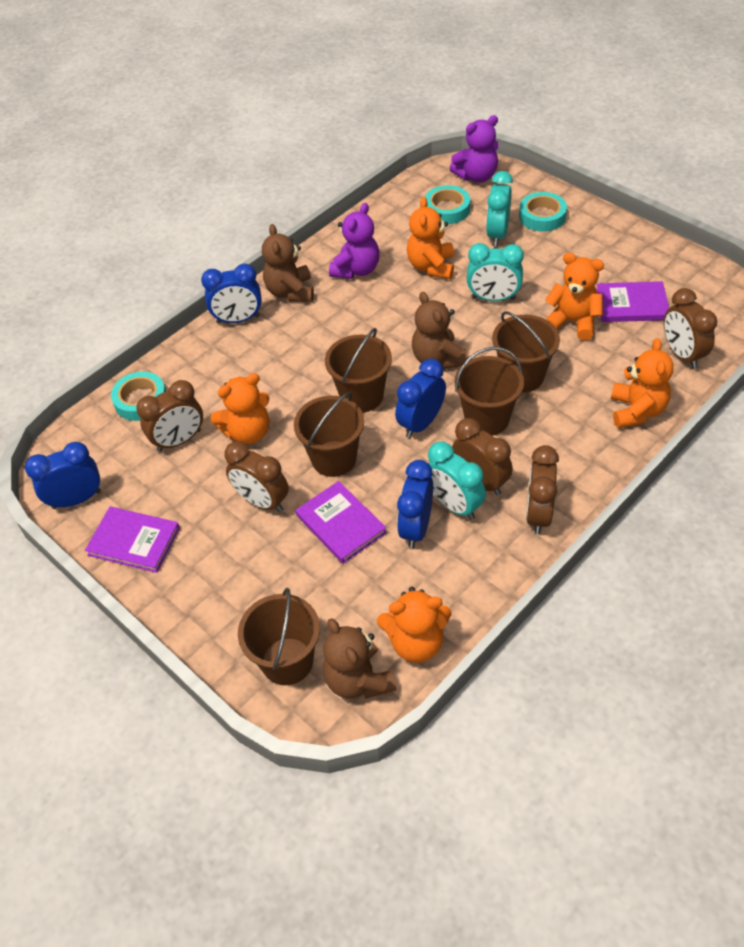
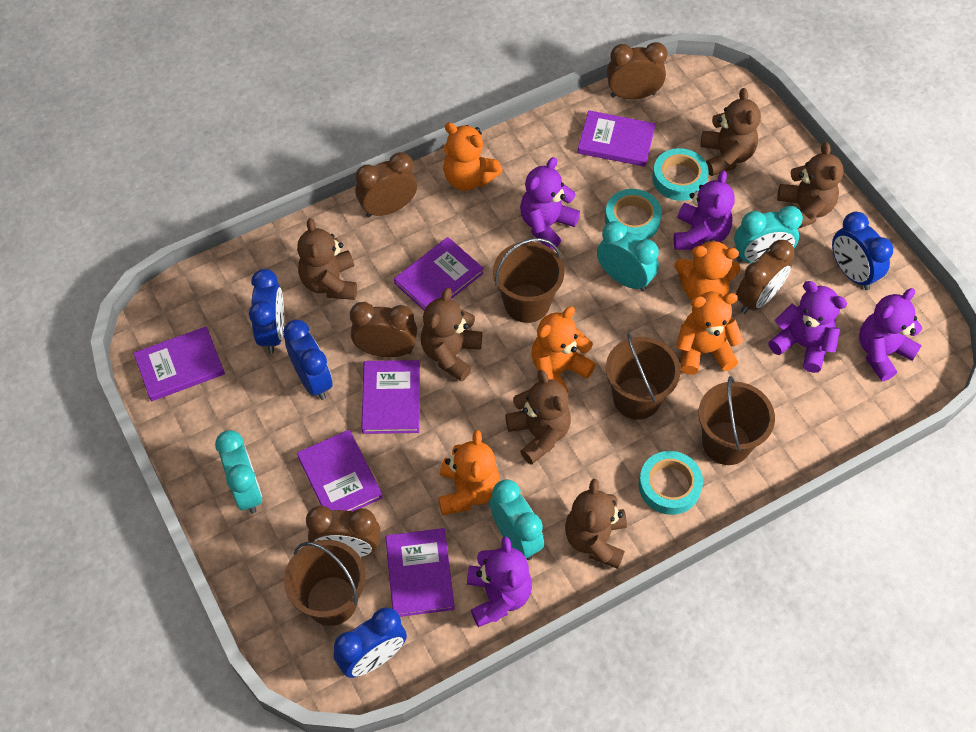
brown bucket: 5 -> 4
brown teddy bear: 3 -> 6
purple book: 3 -> 6
purple teddy bear: 2 -> 5
turquoise clock: 3 -> 4

